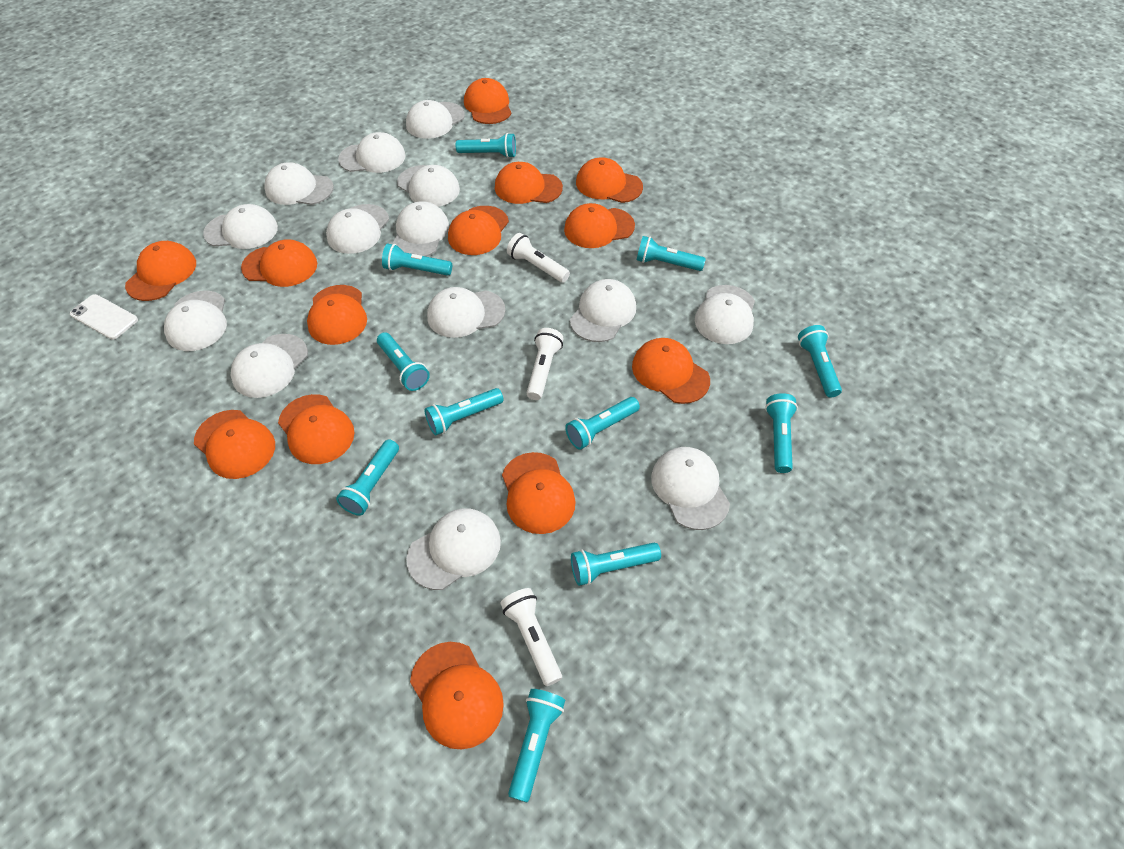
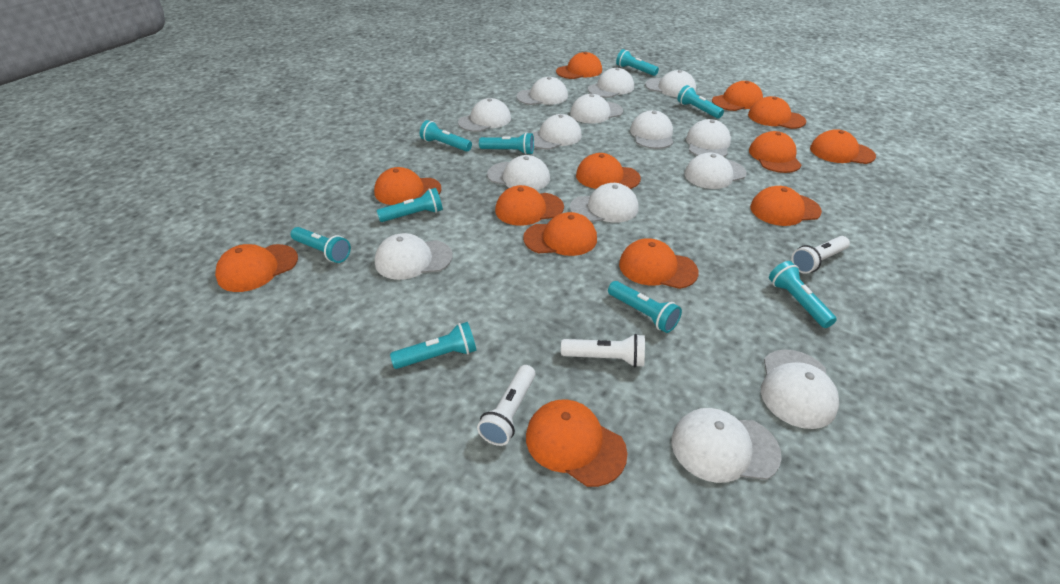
turquoise flashlight: 11 -> 9
white phone: 1 -> 0

